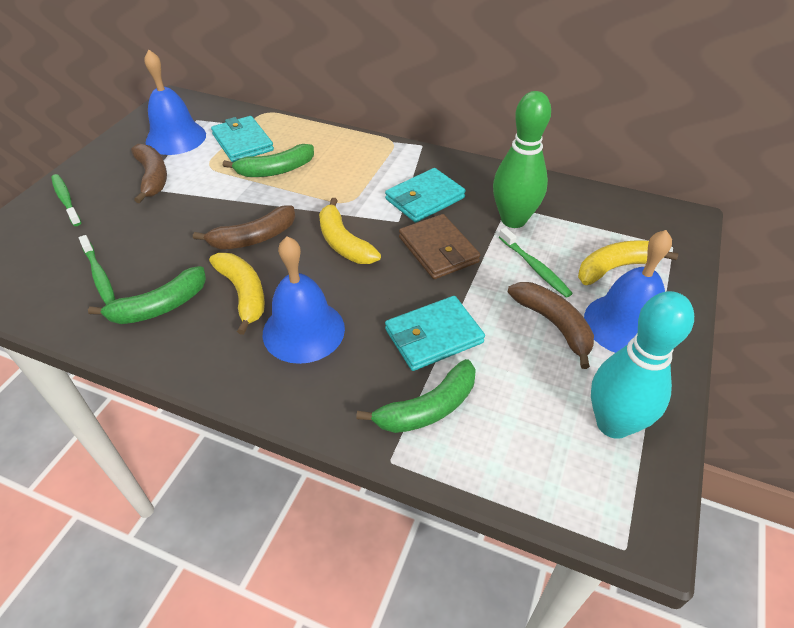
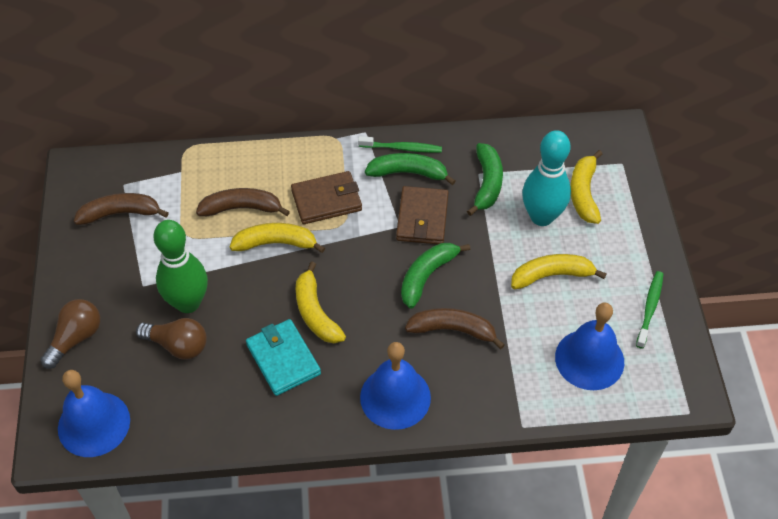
brown light bulb: 0 -> 2
brown wallet: 1 -> 2
green toothbrush: 3 -> 2
turquoise wallet: 3 -> 1
yellow banana: 3 -> 4

